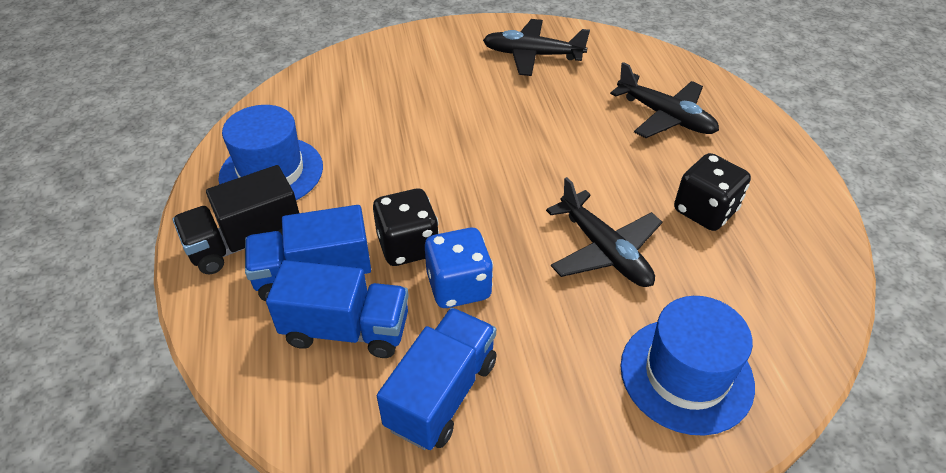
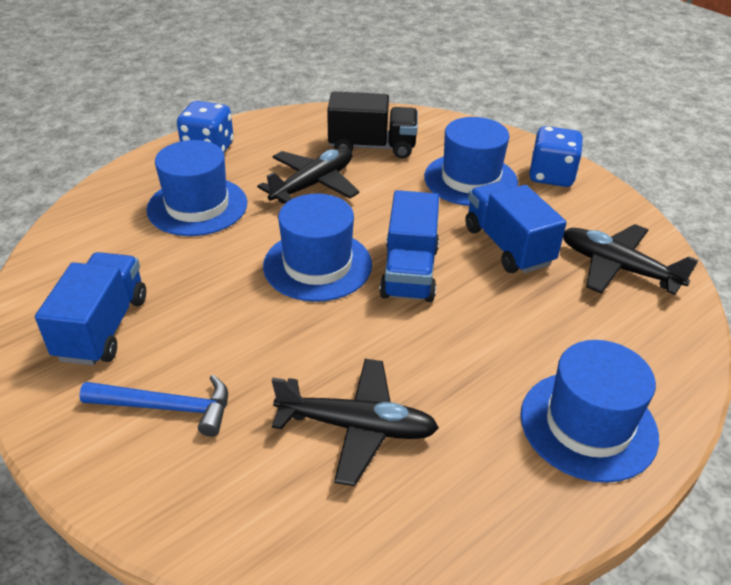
black dice: 2 -> 0
blue dice: 1 -> 2
blue hammer: 0 -> 1
blue hat: 2 -> 4

